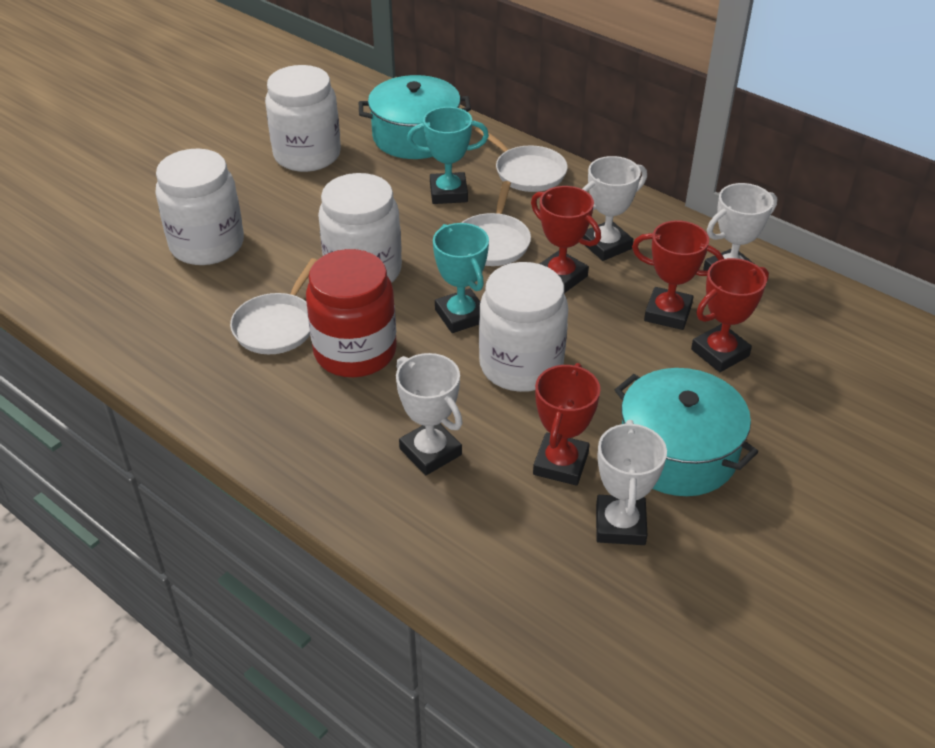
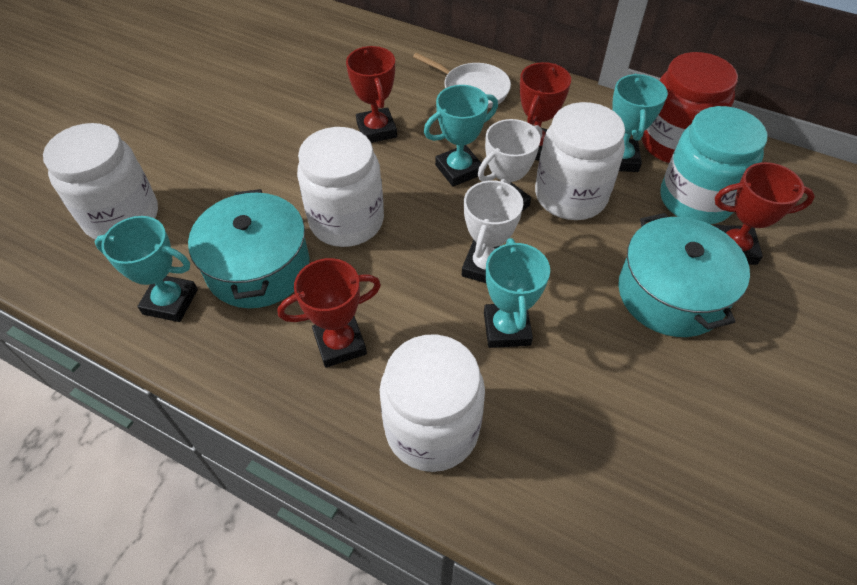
turquoise jar: 0 -> 1
turquoise trophy: 2 -> 4
white pan: 3 -> 1
white trophy: 4 -> 2

